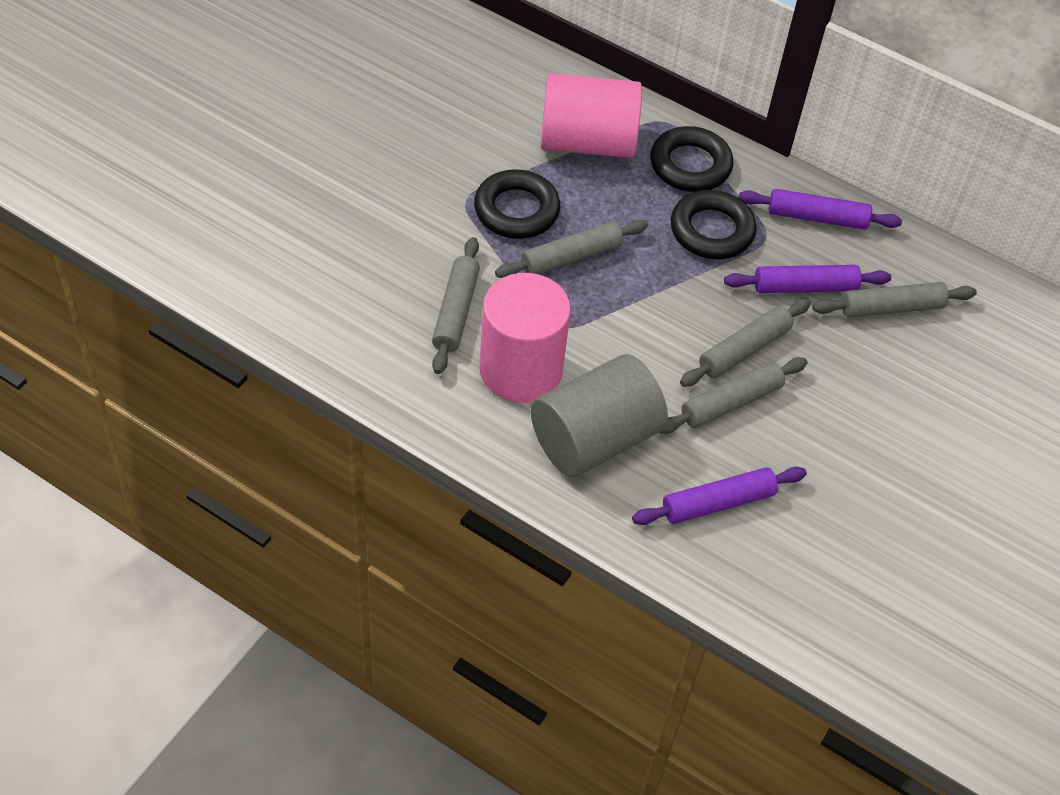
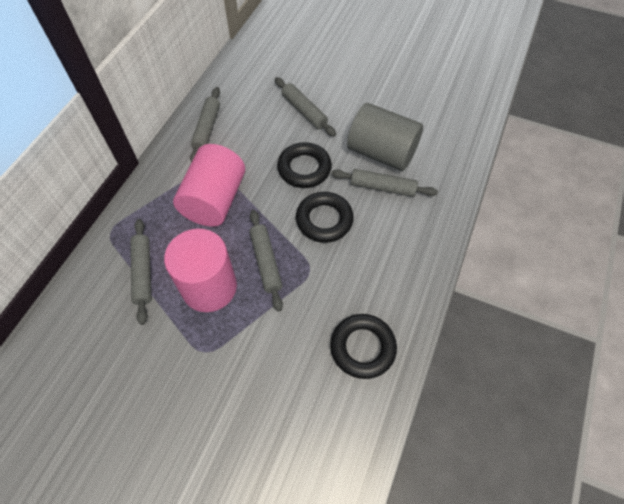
purple rolling pin: 3 -> 0

